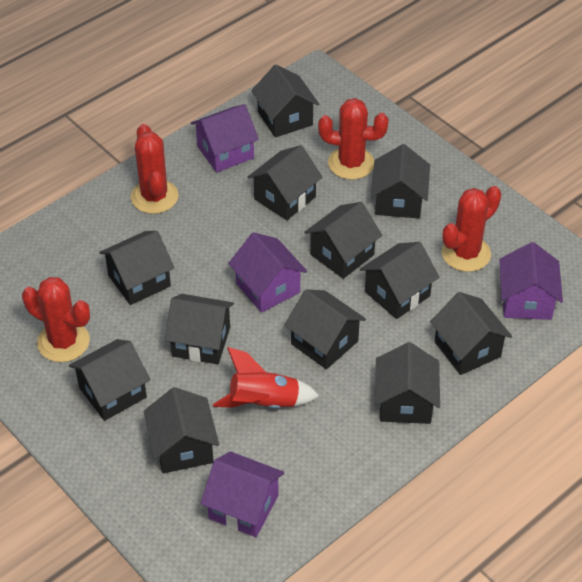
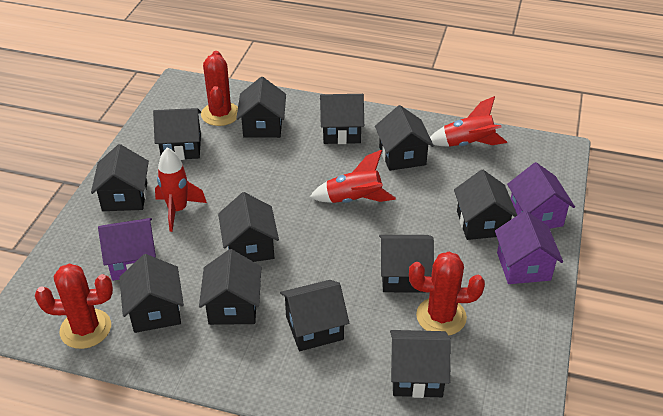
purple house: 4 -> 3
red cactus: 4 -> 3
red rocket: 1 -> 3

